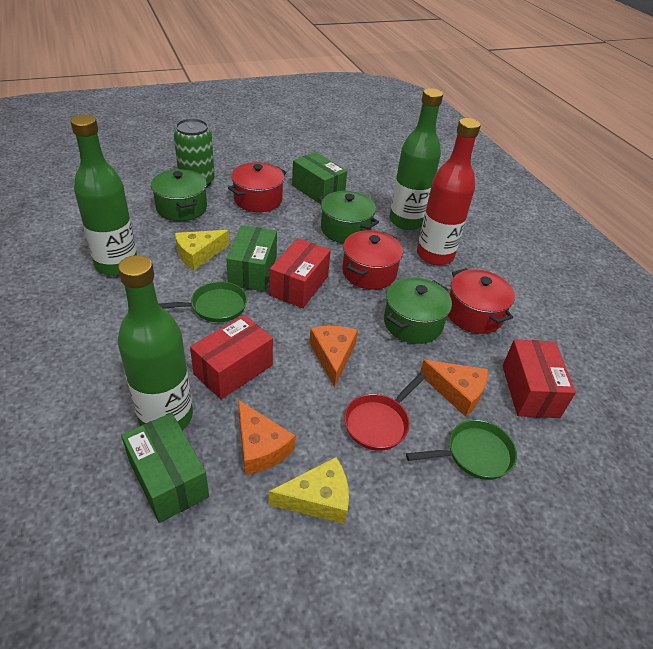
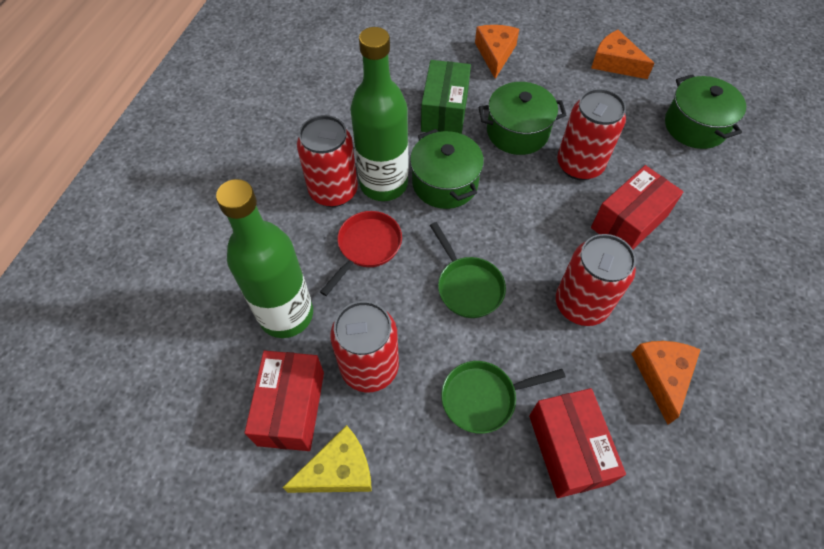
green bottle: 3 -> 2
green box: 3 -> 1
green can: 1 -> 0
red bottle: 1 -> 0
red can: 0 -> 4
red pot: 3 -> 0
yellow cheese: 2 -> 1

